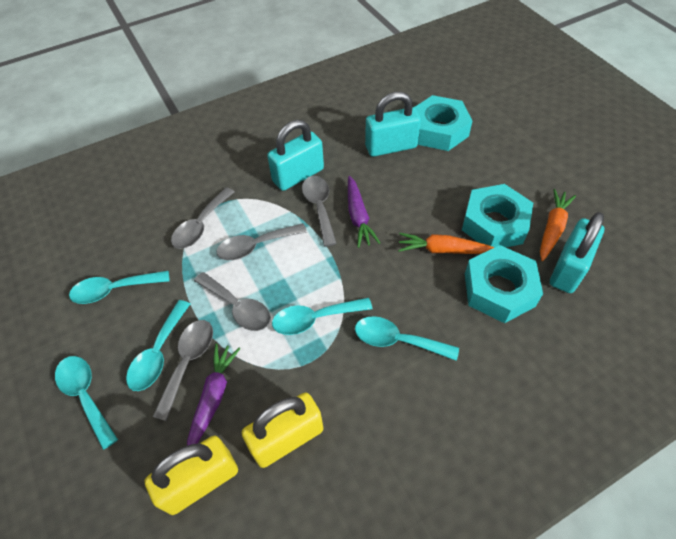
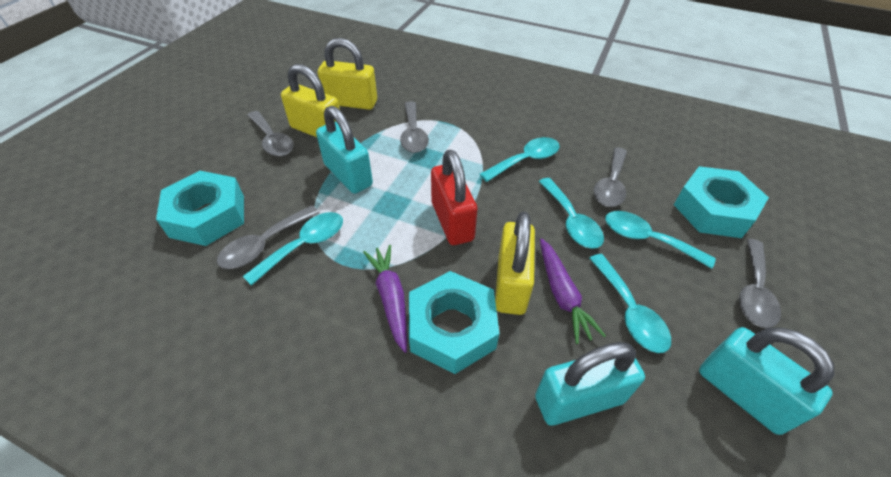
orange carrot: 2 -> 0
red padlock: 0 -> 1
yellow padlock: 2 -> 3

